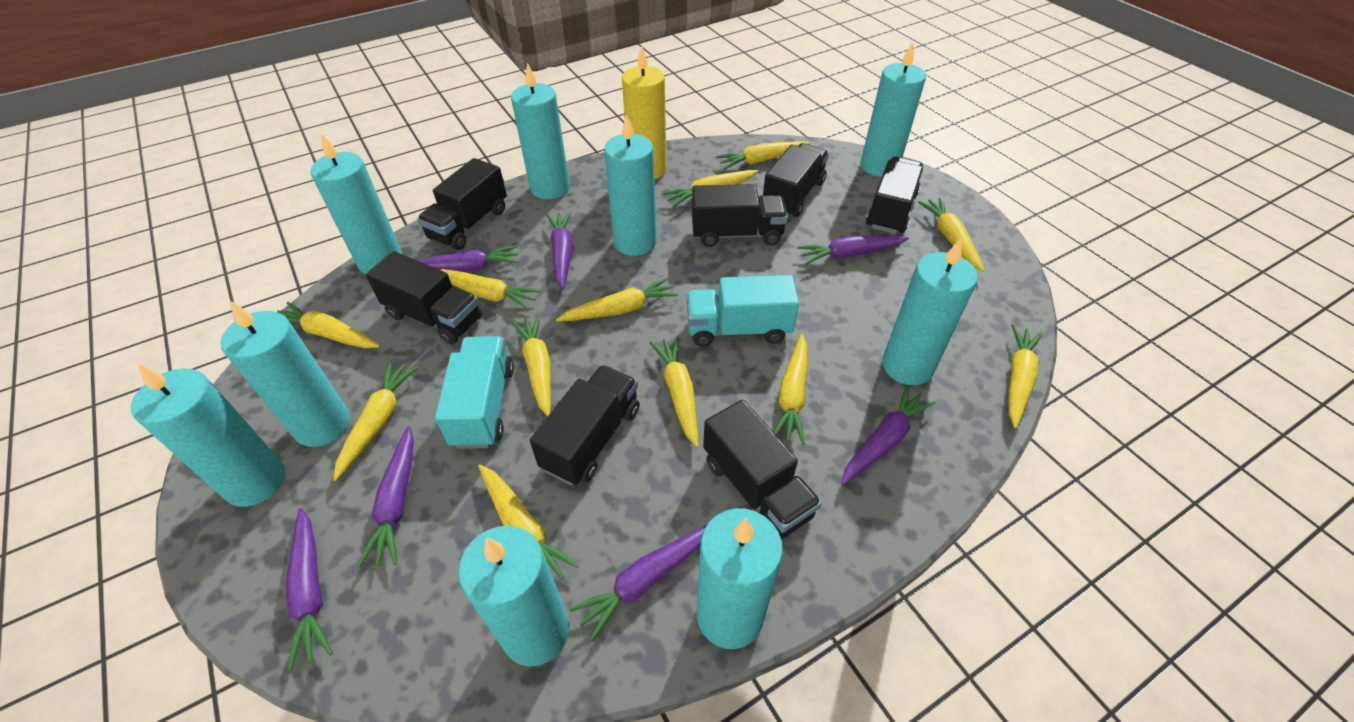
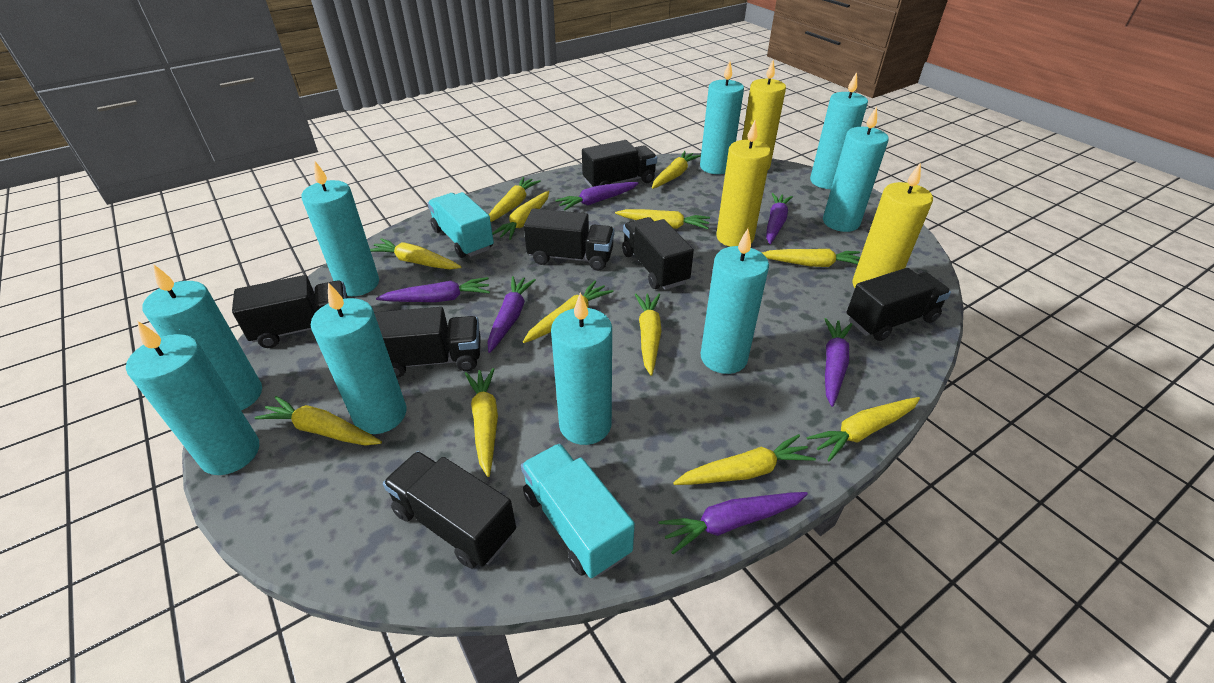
purple carrot: 7 -> 6
yellow candle: 1 -> 3

